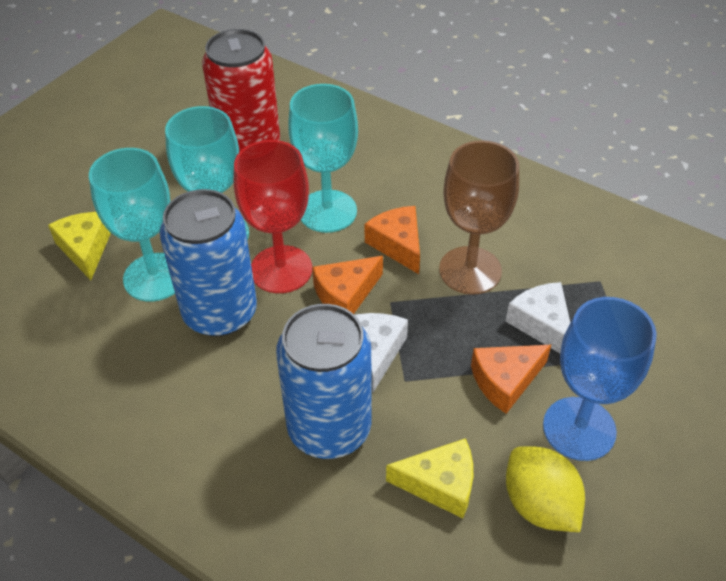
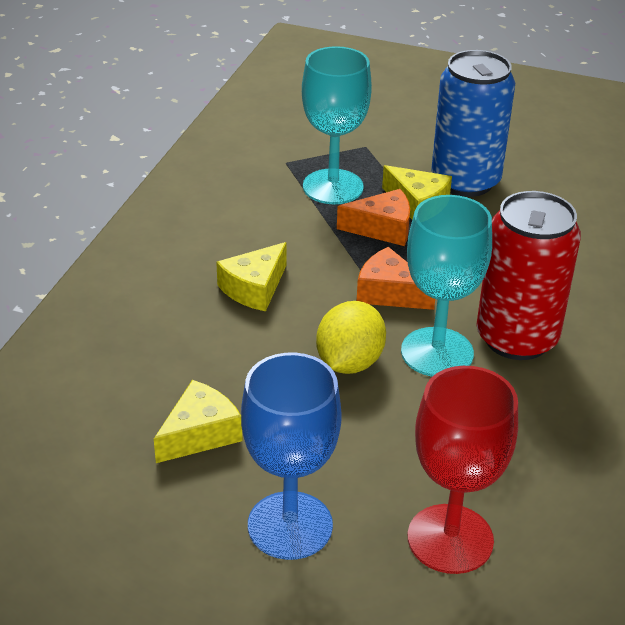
blue can: 2 -> 1
brown goblet: 1 -> 0
orange cheese: 3 -> 2
turquoise goblet: 3 -> 2
white cheese: 2 -> 0
yellow cheese: 2 -> 3

